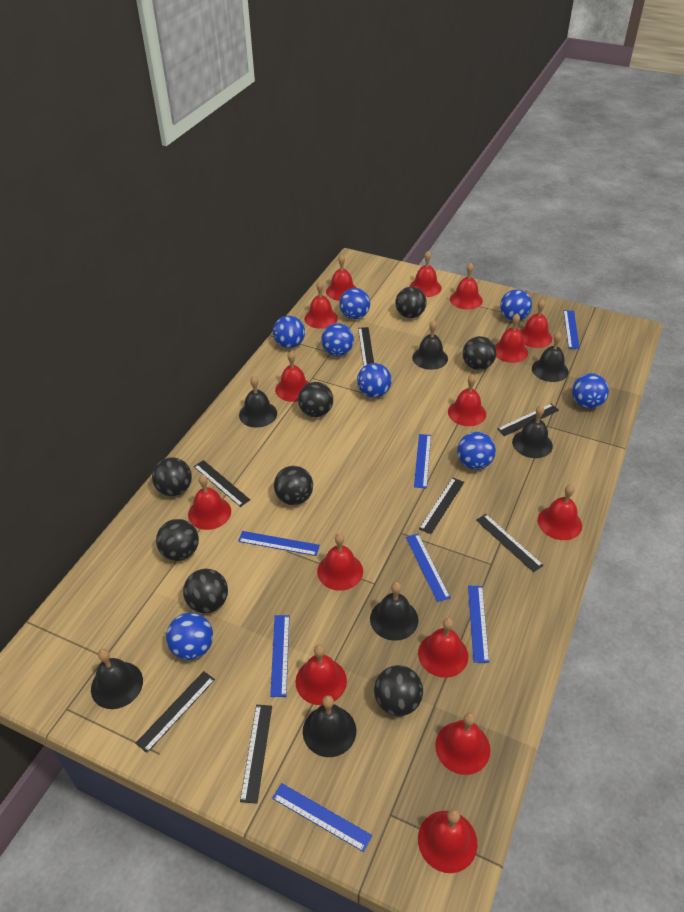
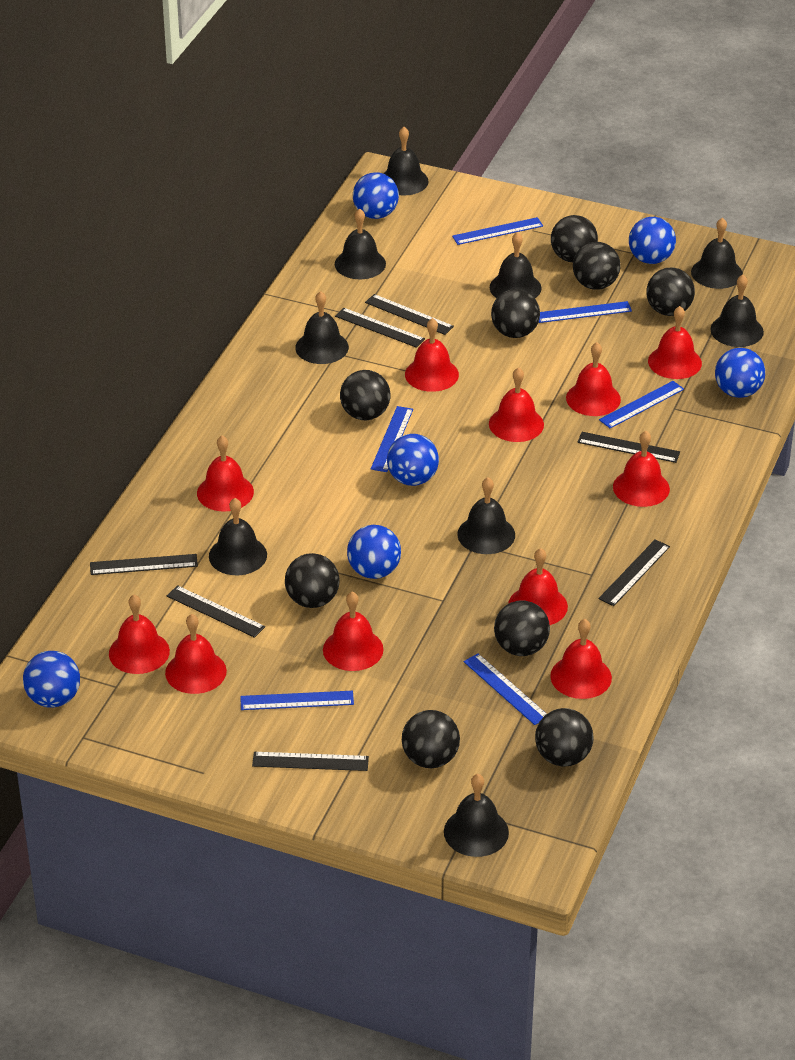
black ball: 8 -> 9
black bell: 7 -> 9
blue ball: 8 -> 6
blue ruler: 7 -> 6
red bell: 15 -> 11

